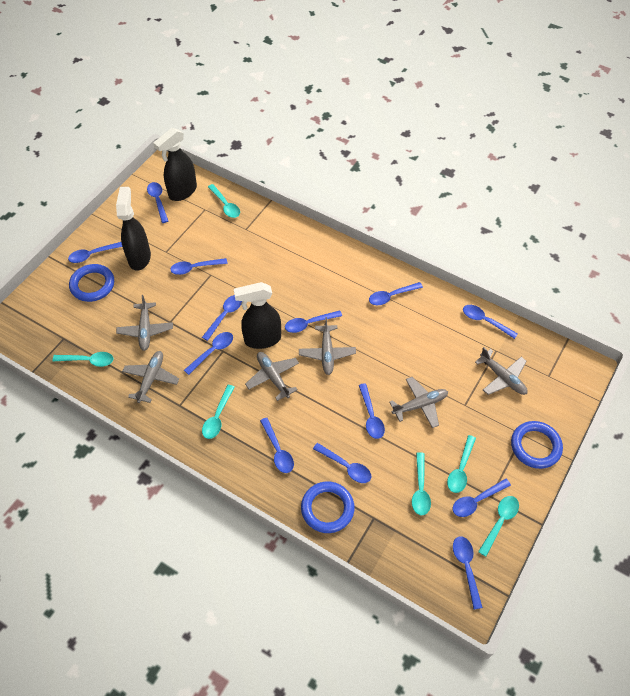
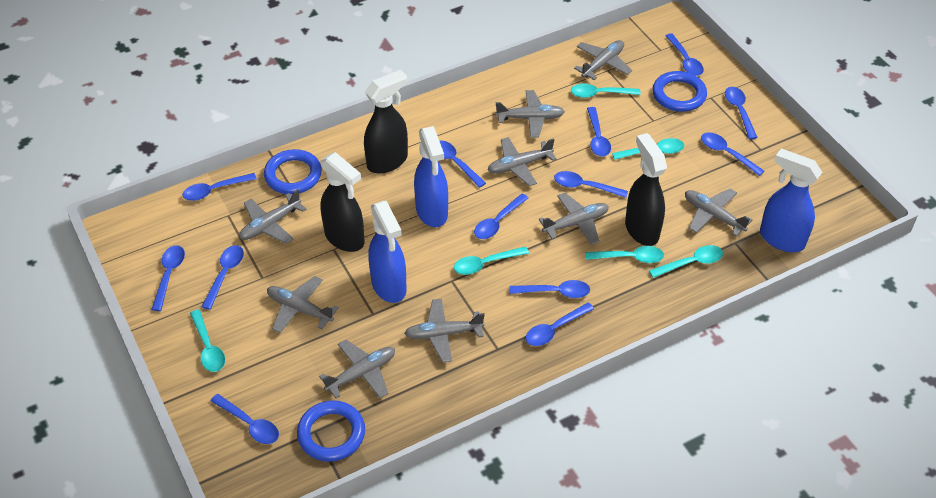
blue spray bottle: 0 -> 3
grey plane: 6 -> 9

